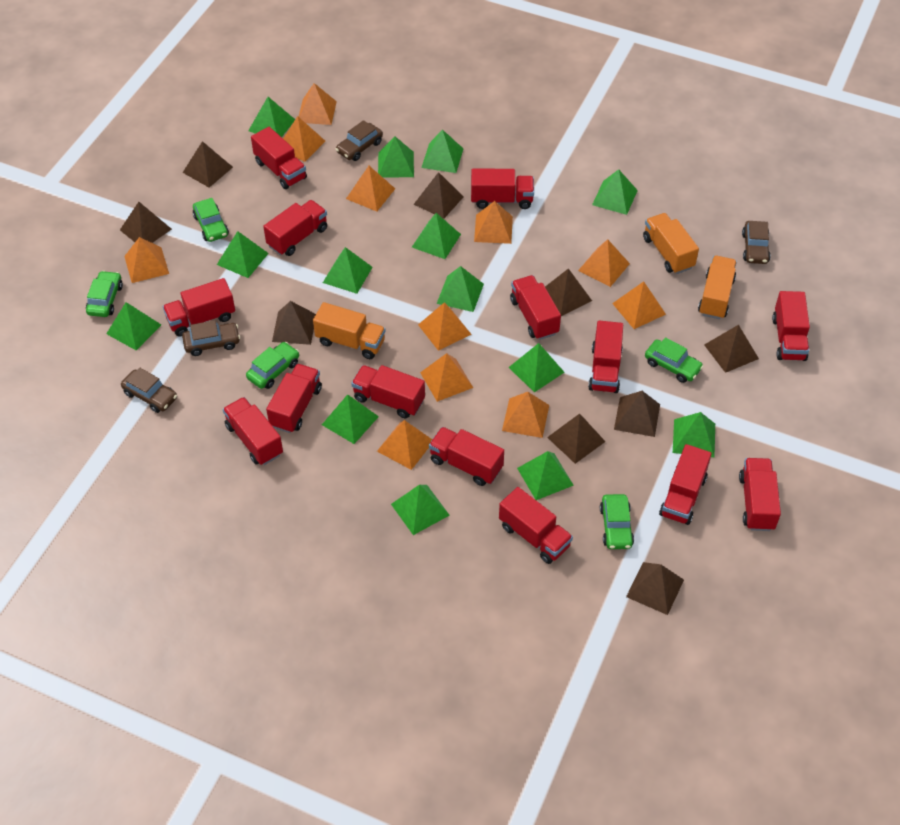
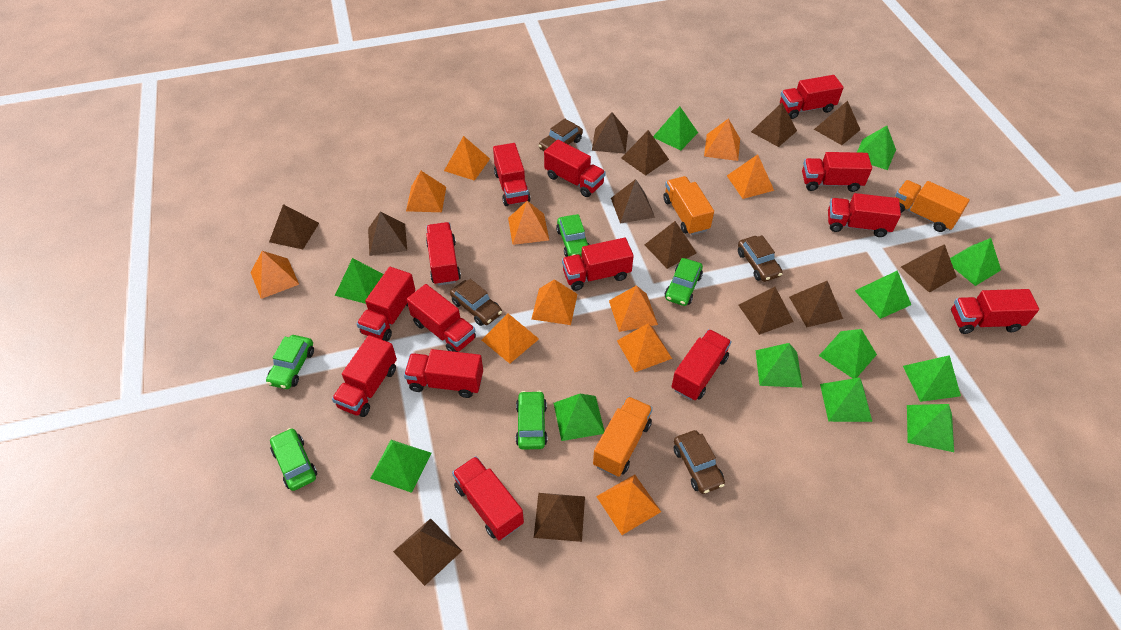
brown pyramid: 9 -> 13
green pyramid: 14 -> 12

